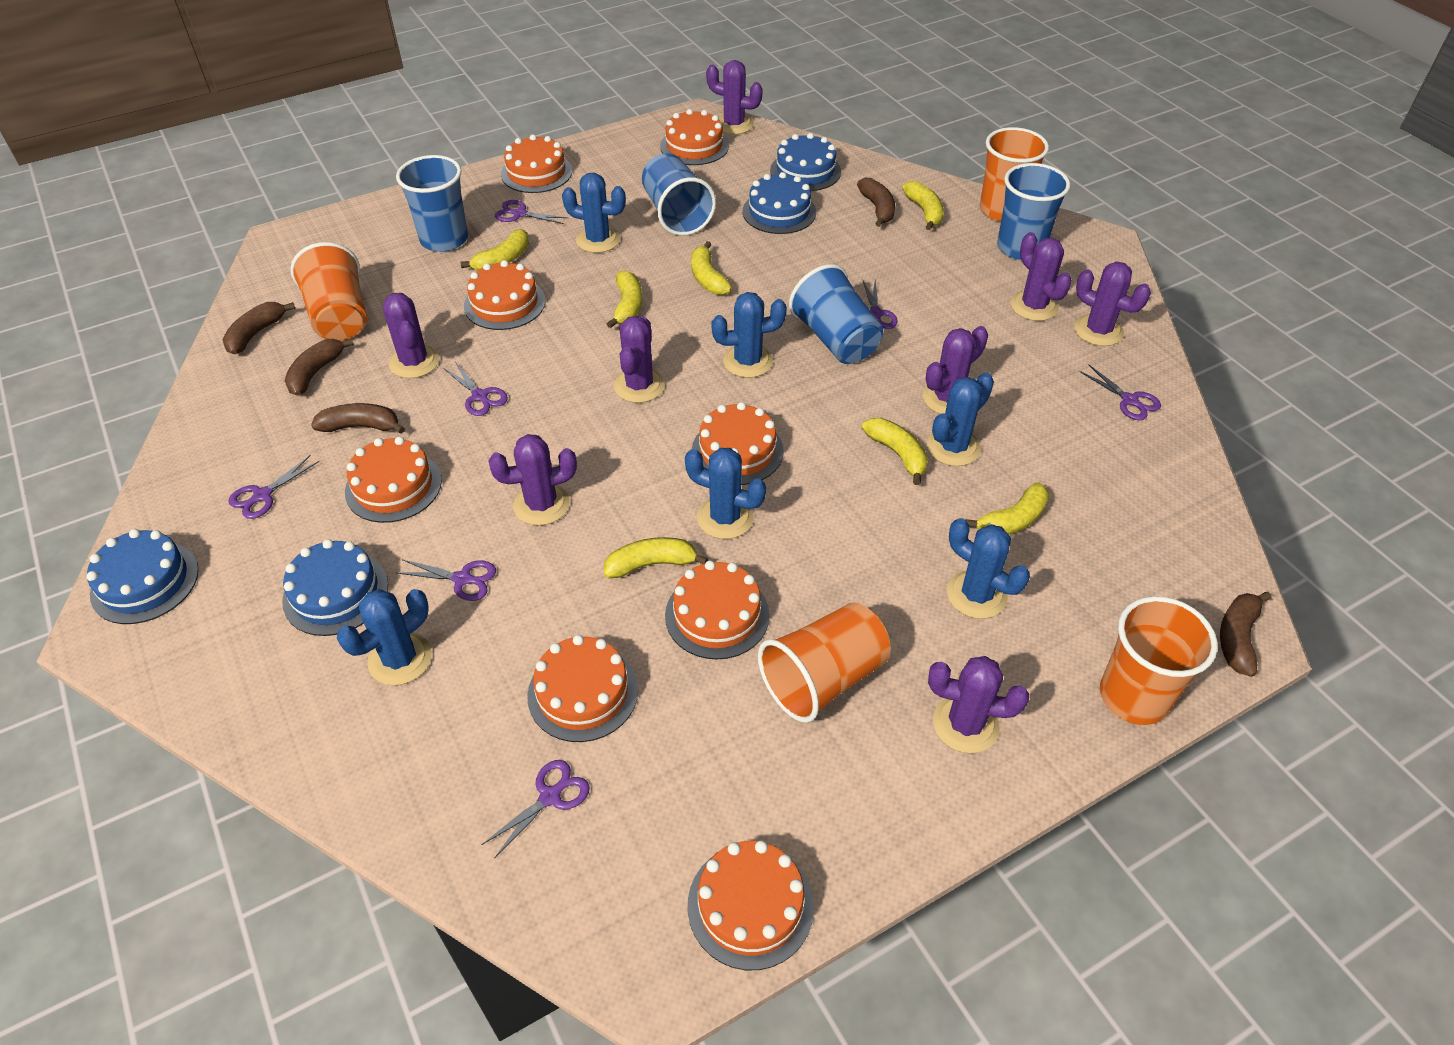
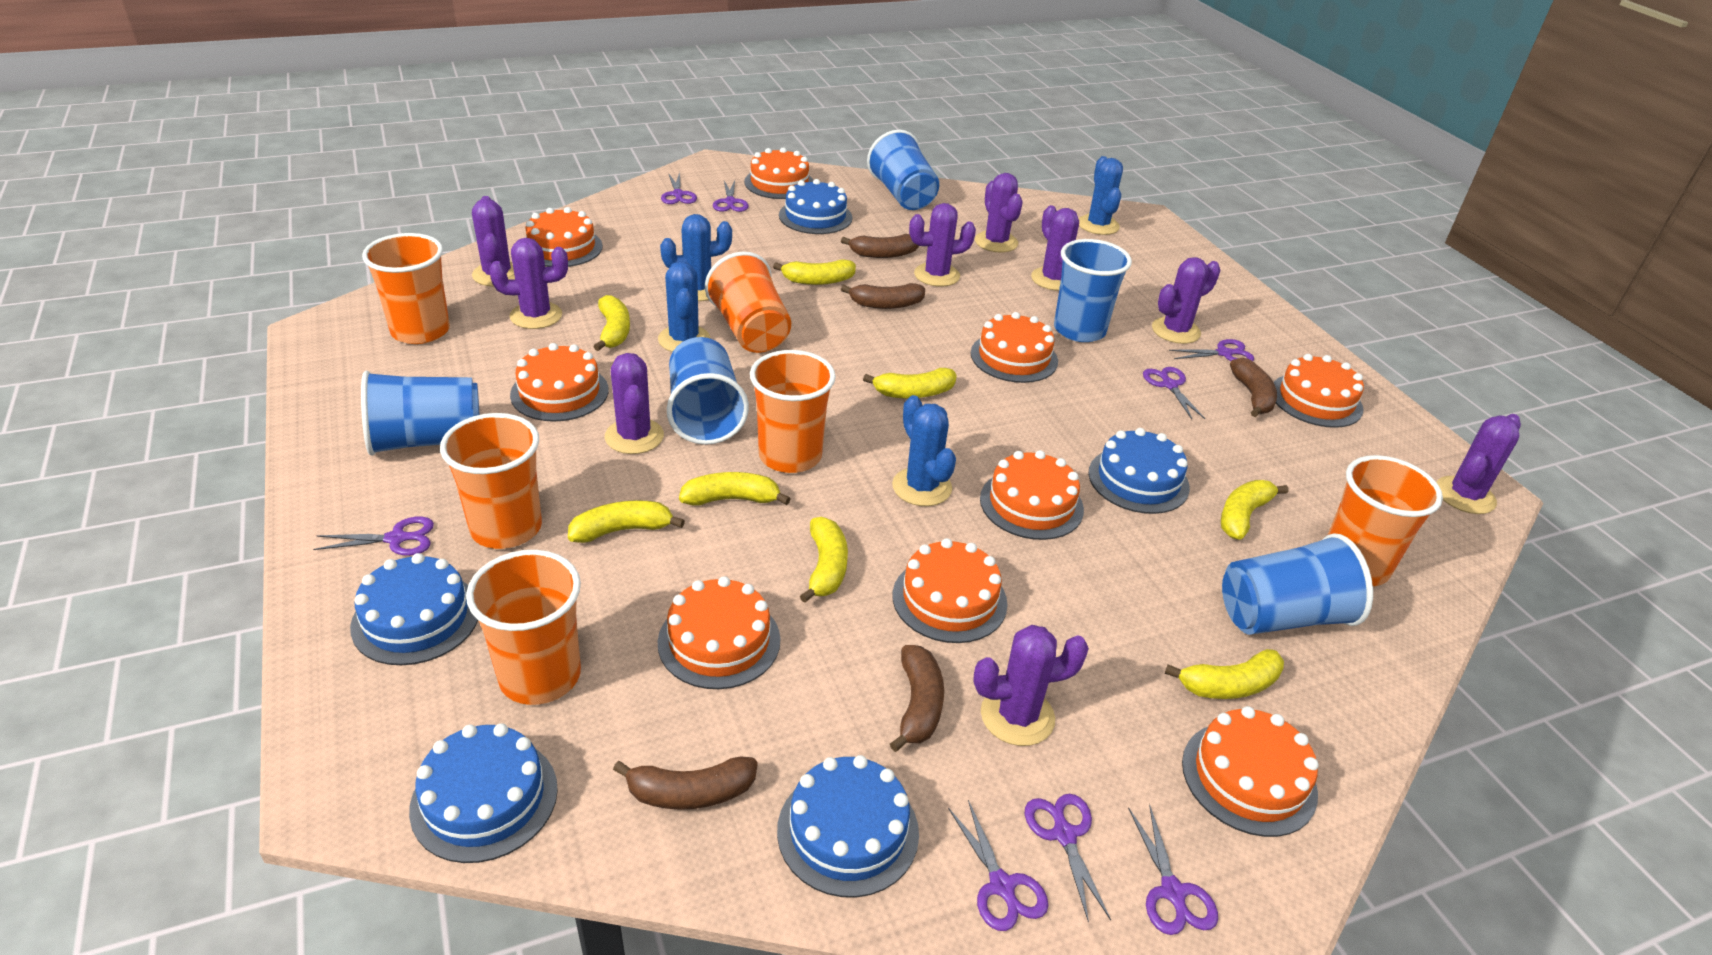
blue cactus: 6 -> 4
blue cake: 4 -> 5
blue cup: 4 -> 5
orange cake: 8 -> 9
orange cup: 4 -> 6
purple cactus: 8 -> 9
purple scissors: 7 -> 8
yellow banana: 7 -> 8

